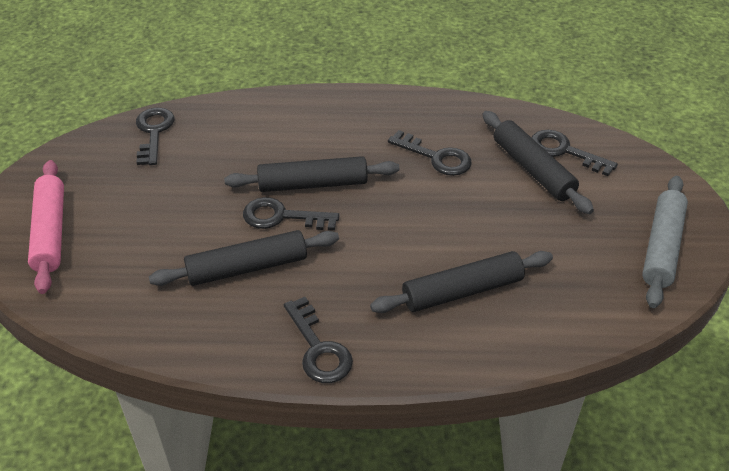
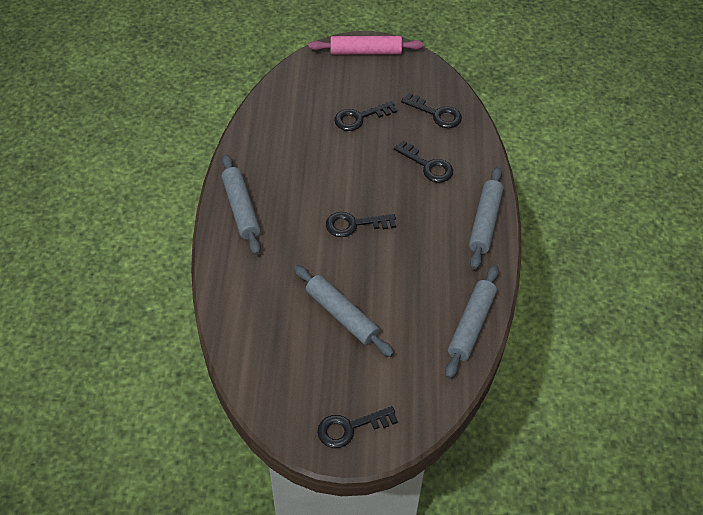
black rolling pin: 4 -> 0
grey rolling pin: 1 -> 4

